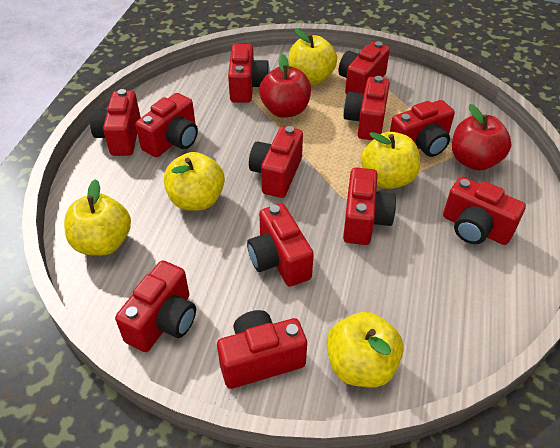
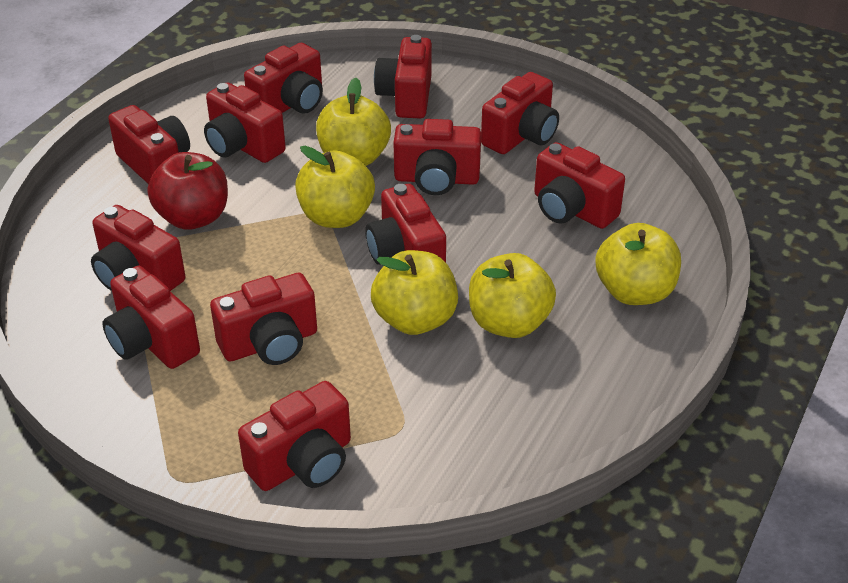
red apple: 2 -> 1

